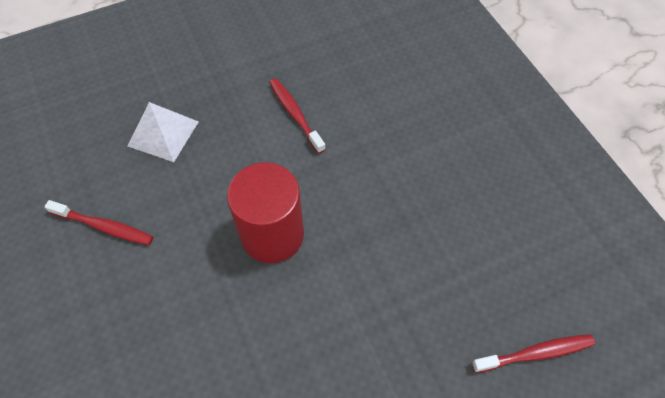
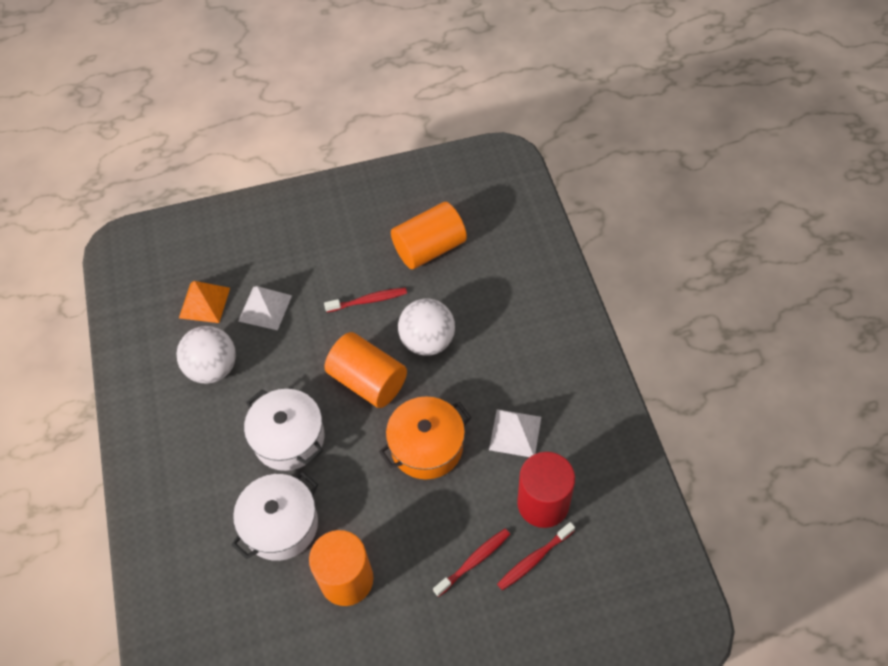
orange cylinder: 0 -> 3
orange pot: 0 -> 1
orange pyramid: 0 -> 1
white ball: 0 -> 2
white pot: 0 -> 2
white pyramid: 1 -> 2

